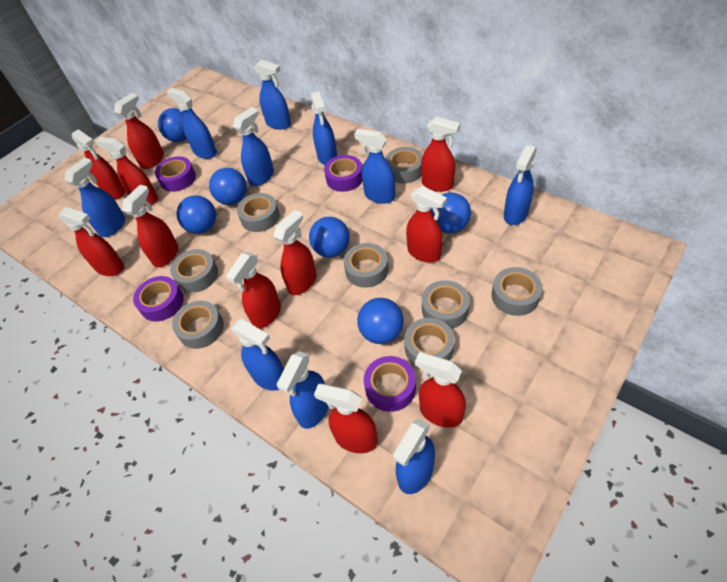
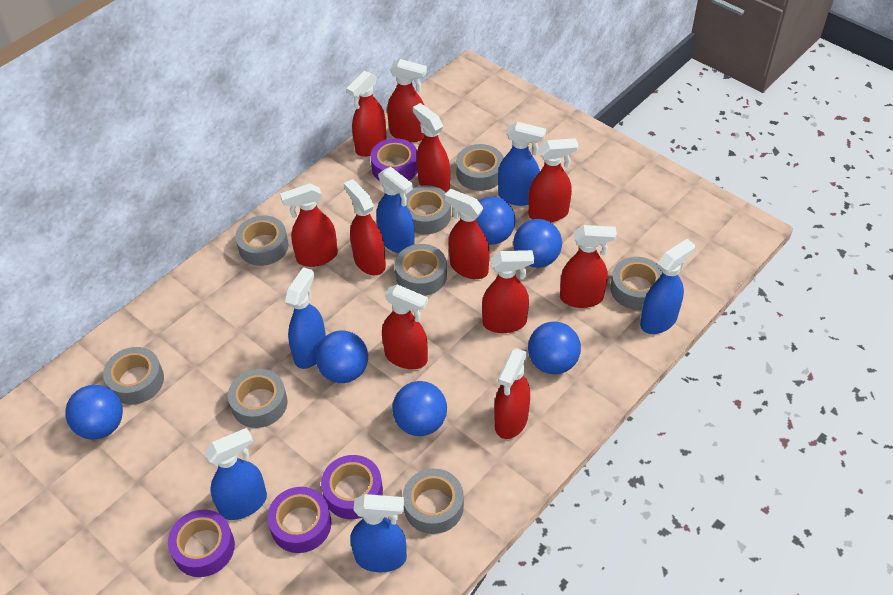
blue spray bottle: 10 -> 6

